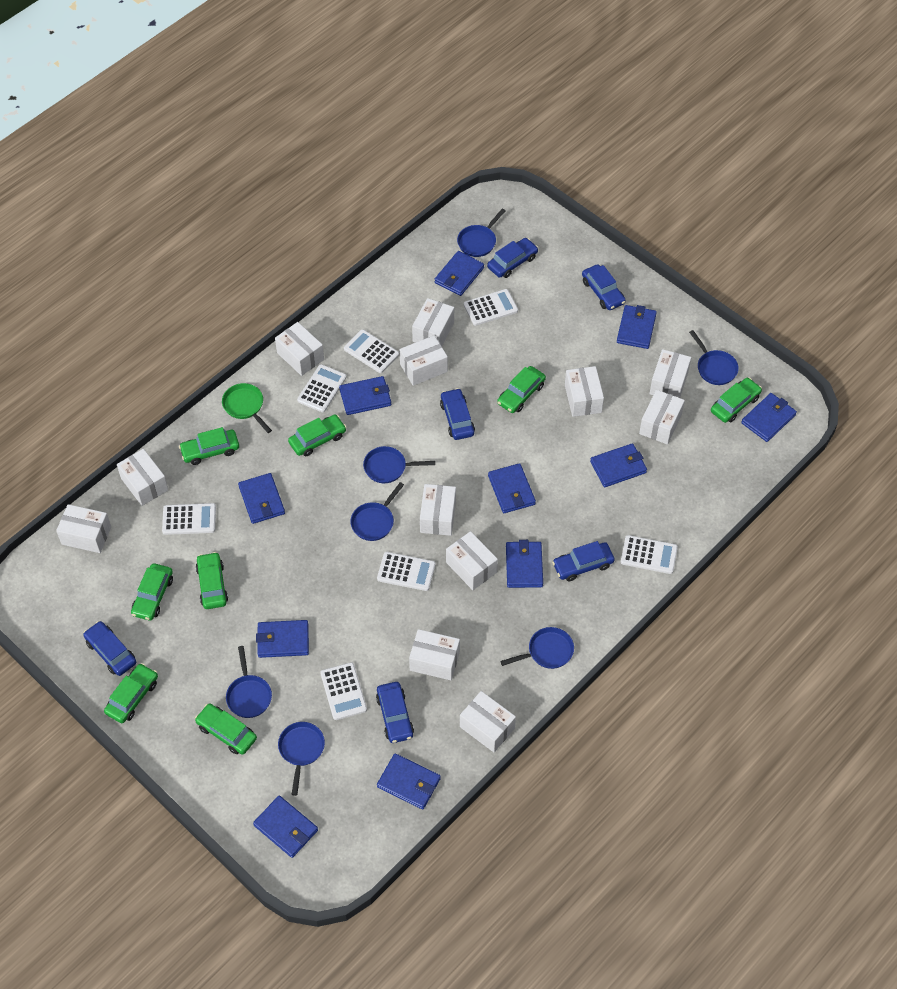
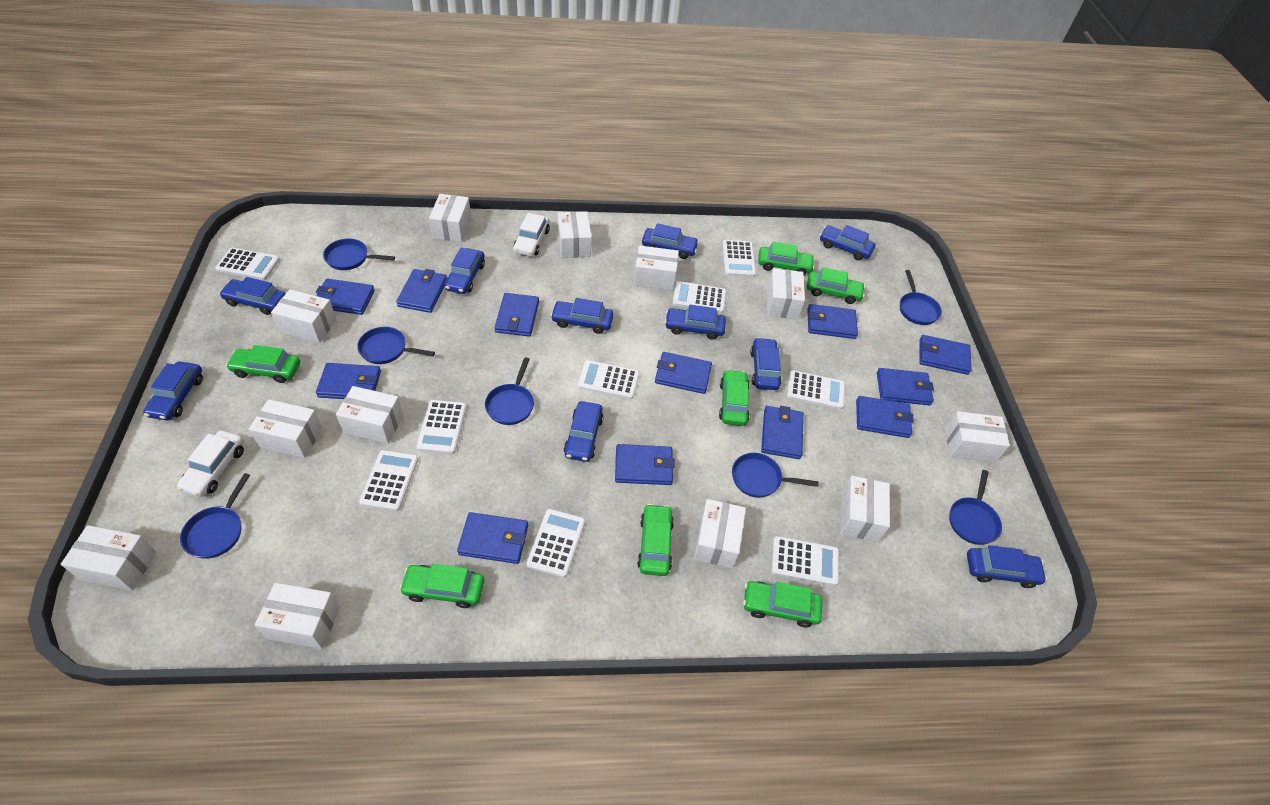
blue car: 6 -> 10
blue wallet: 11 -> 12
green car: 8 -> 7
green pan: 1 -> 0
white calculator: 7 -> 9
white car: 0 -> 2

